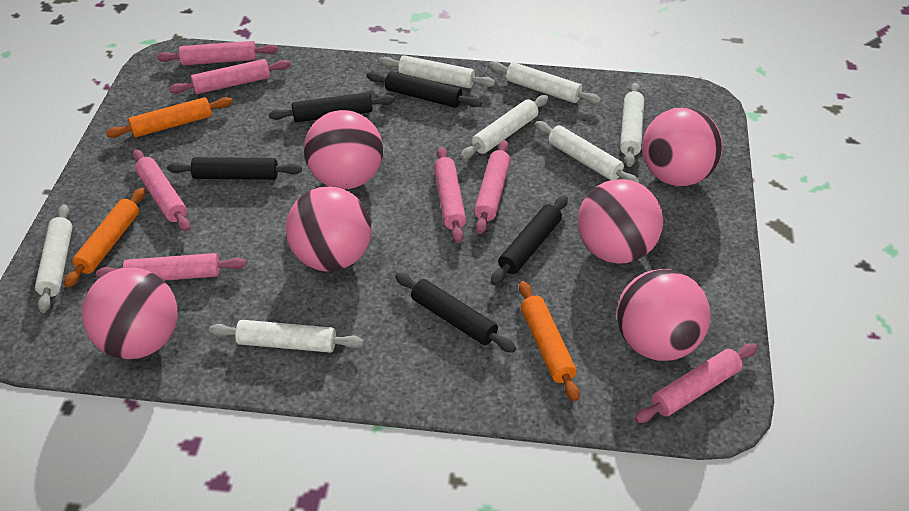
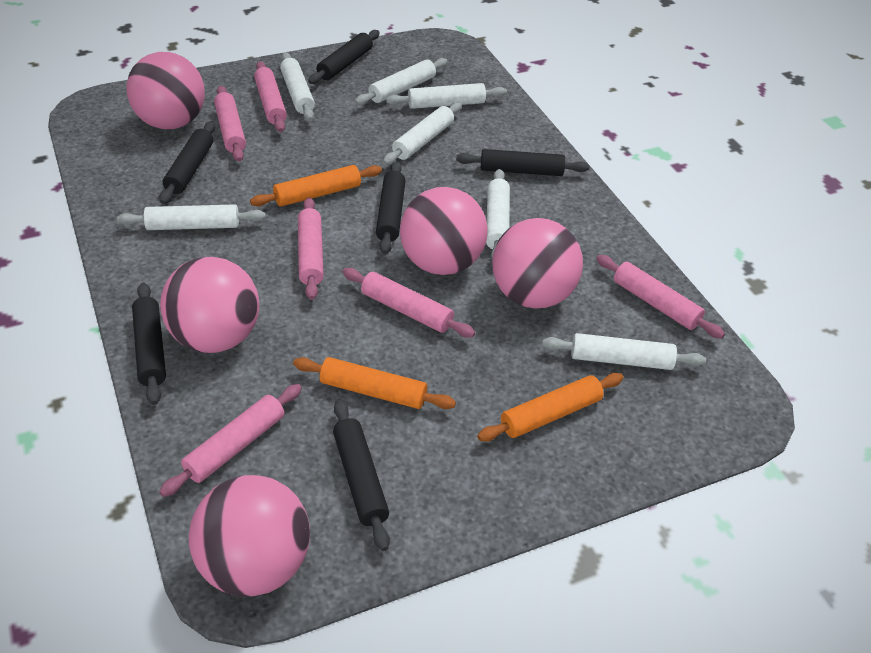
black rolling pin: 5 -> 6
pink ball: 6 -> 5
pink rolling pin: 7 -> 6

